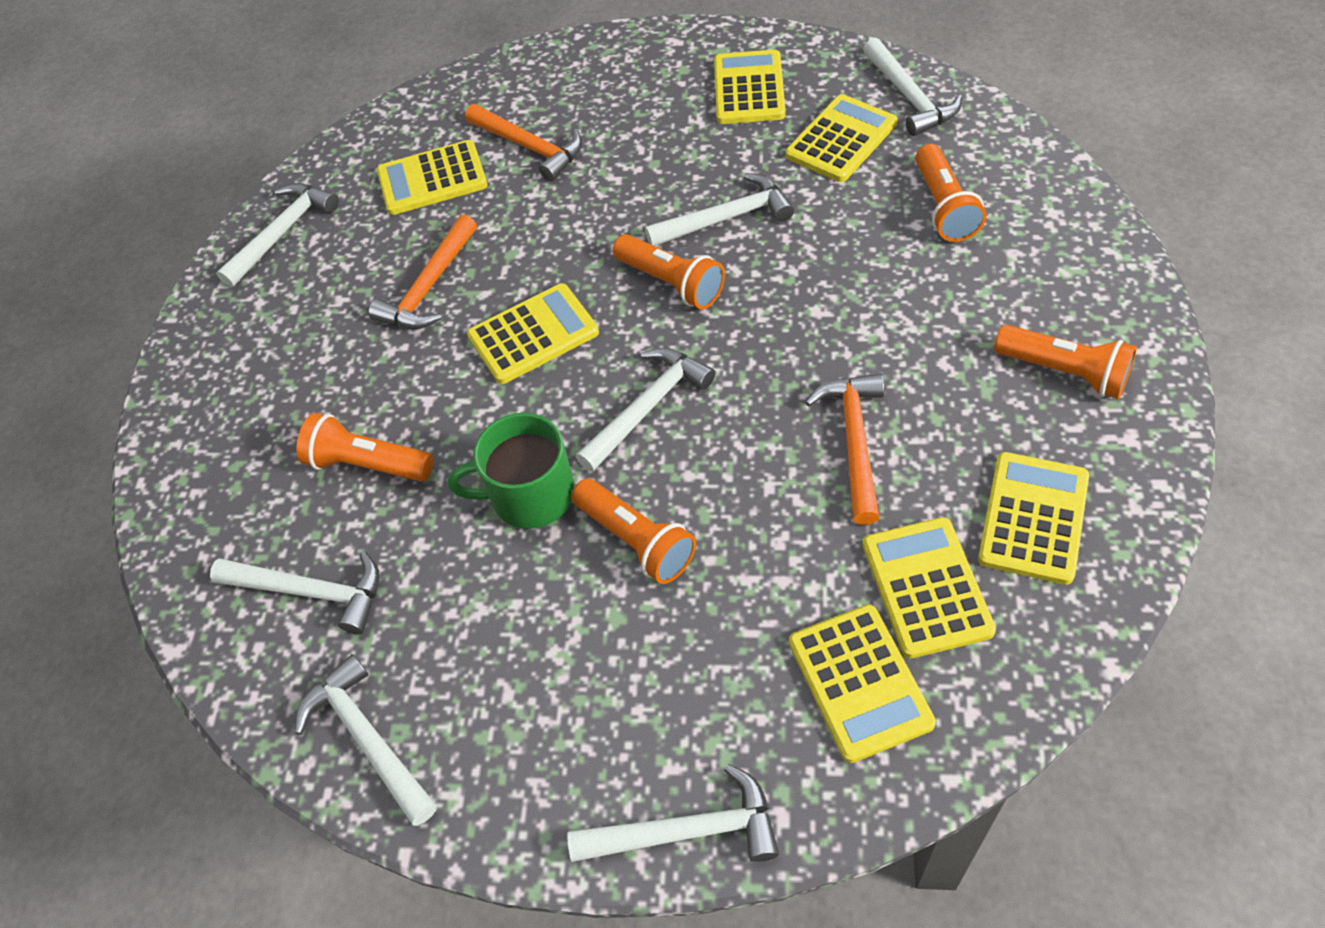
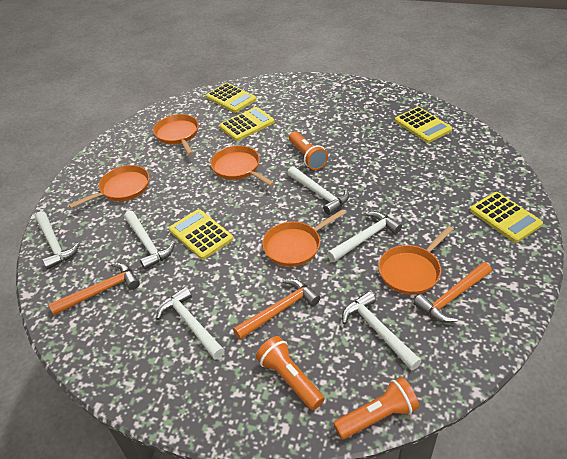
green mug: 1 -> 0
orange flashlight: 5 -> 3
orange pan: 0 -> 5
white hammer: 7 -> 6
yellow calculator: 7 -> 5

